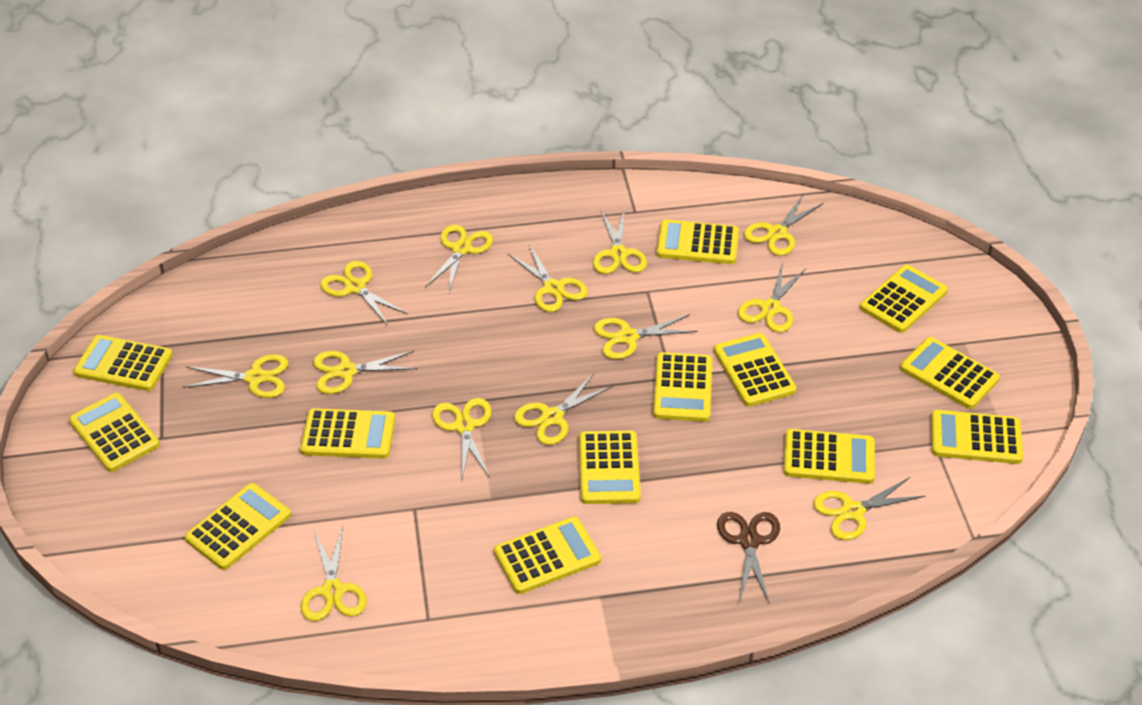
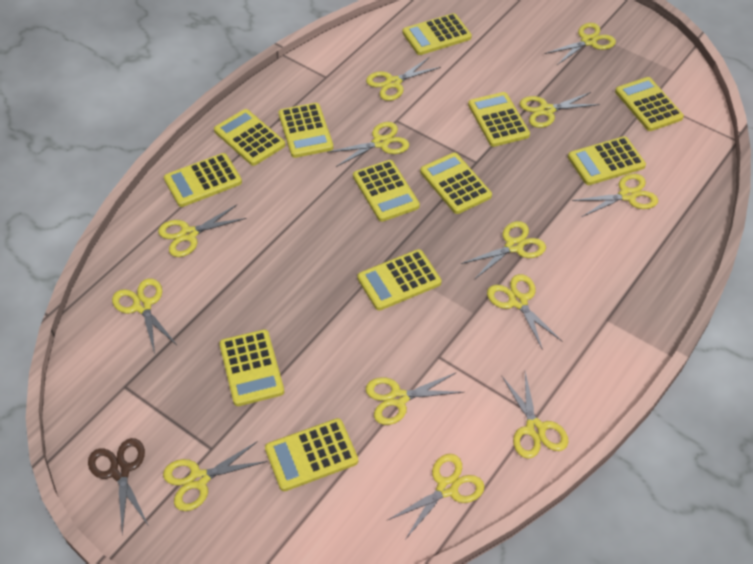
yellow calculator: 13 -> 12

